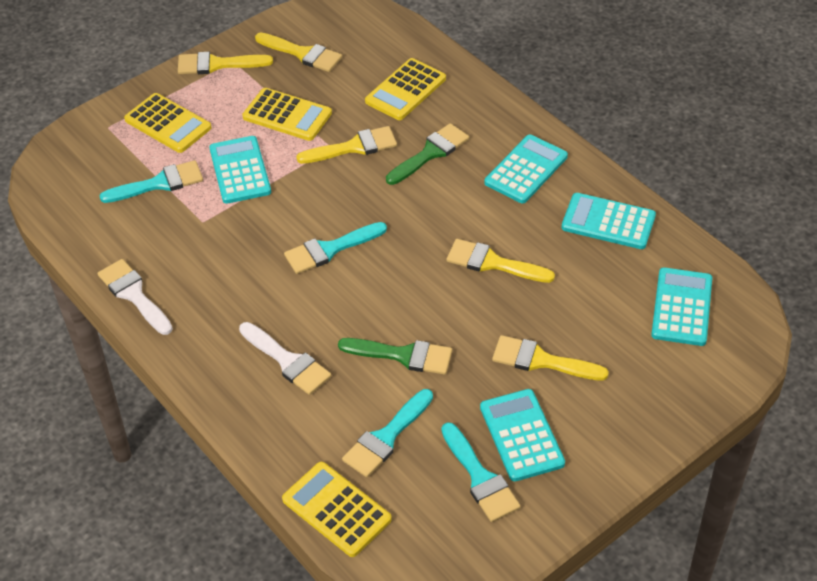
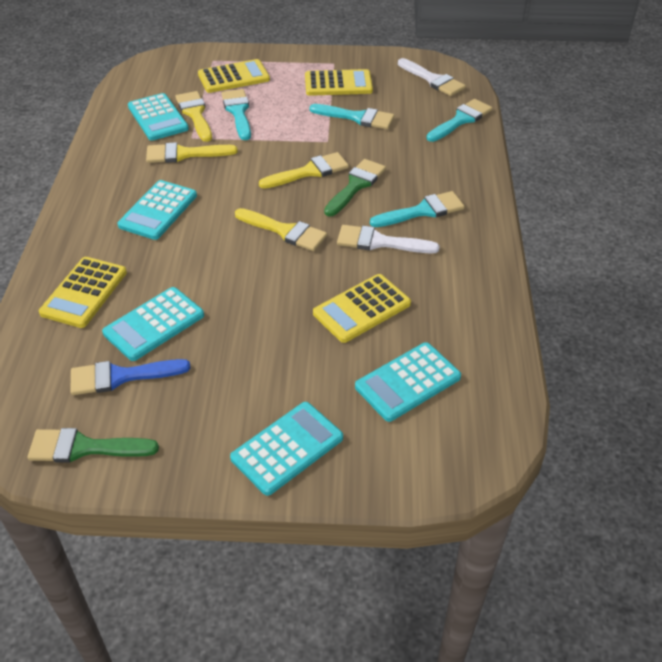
blue brush: 0 -> 1
yellow brush: 5 -> 4

